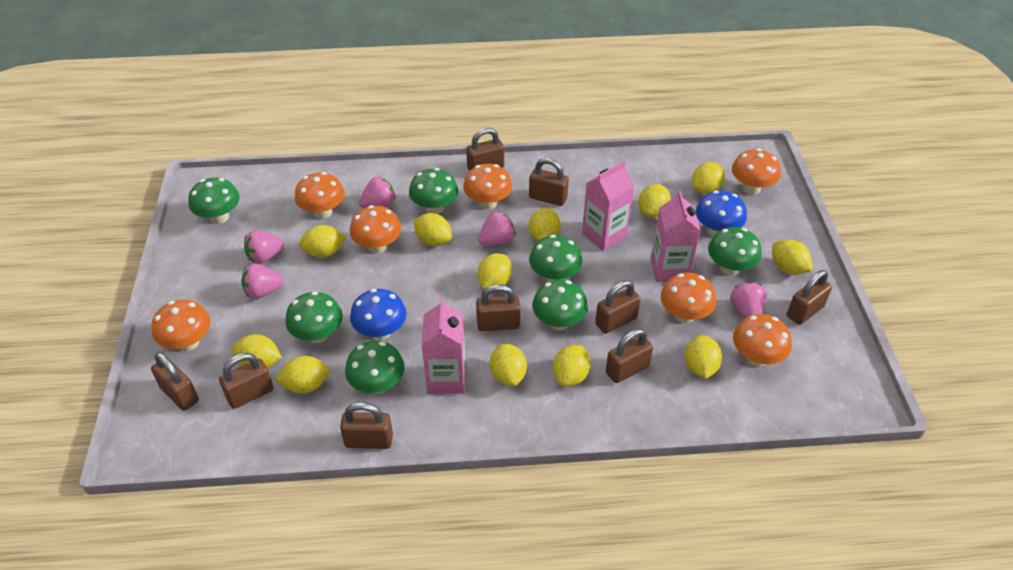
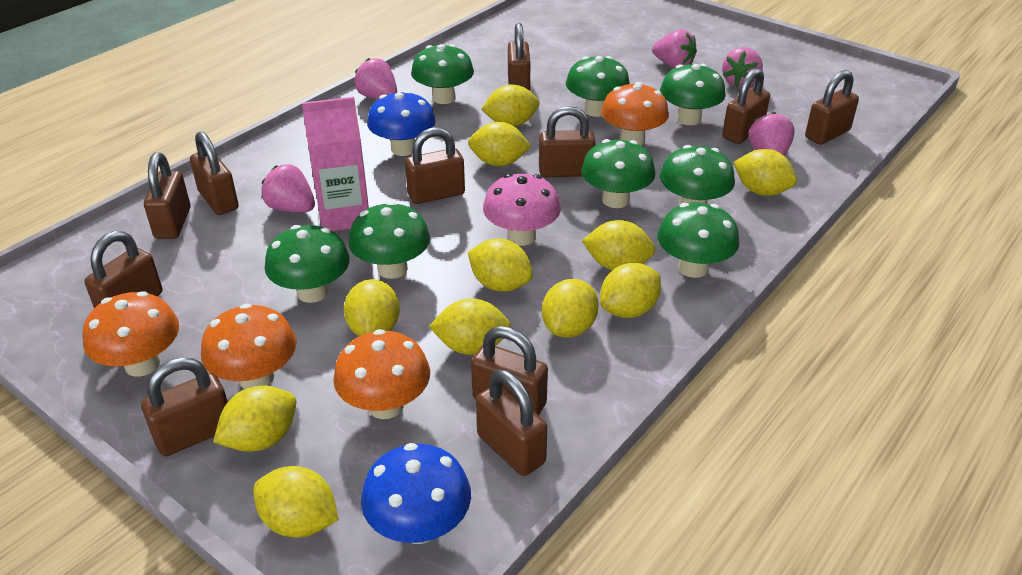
brown padlock: 9 -> 11
green mushroom: 7 -> 8
orange mushroom: 7 -> 4
pink carton: 3 -> 1
pink mushroom: 0 -> 1
yellow lemon: 12 -> 11

